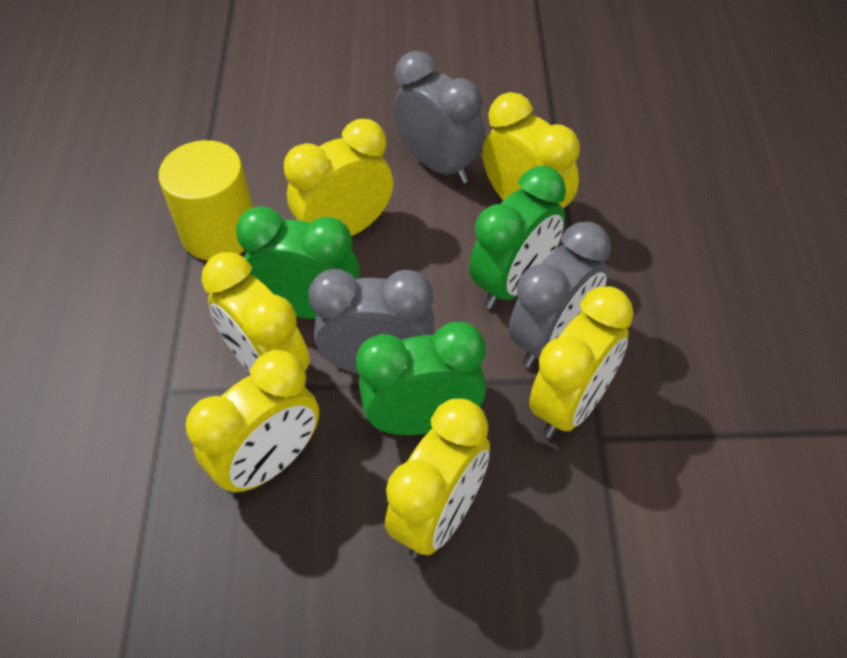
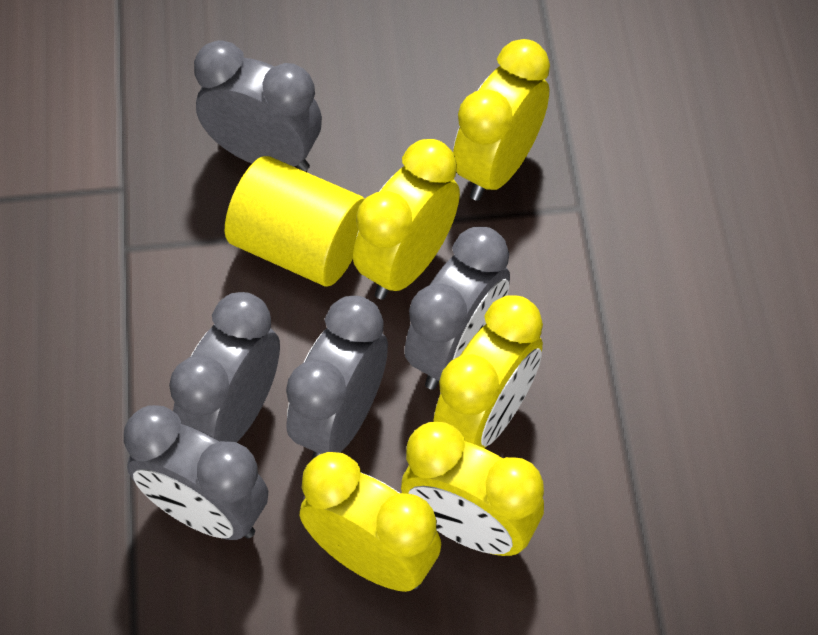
green clock: 3 -> 0
grey clock: 3 -> 5
yellow clock: 6 -> 5

